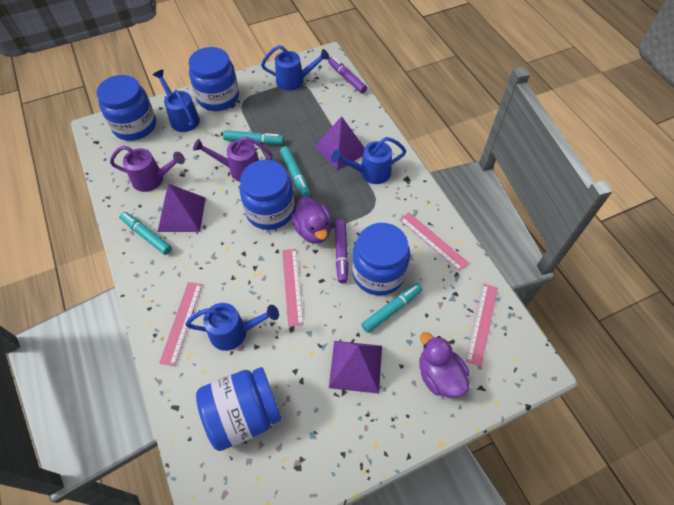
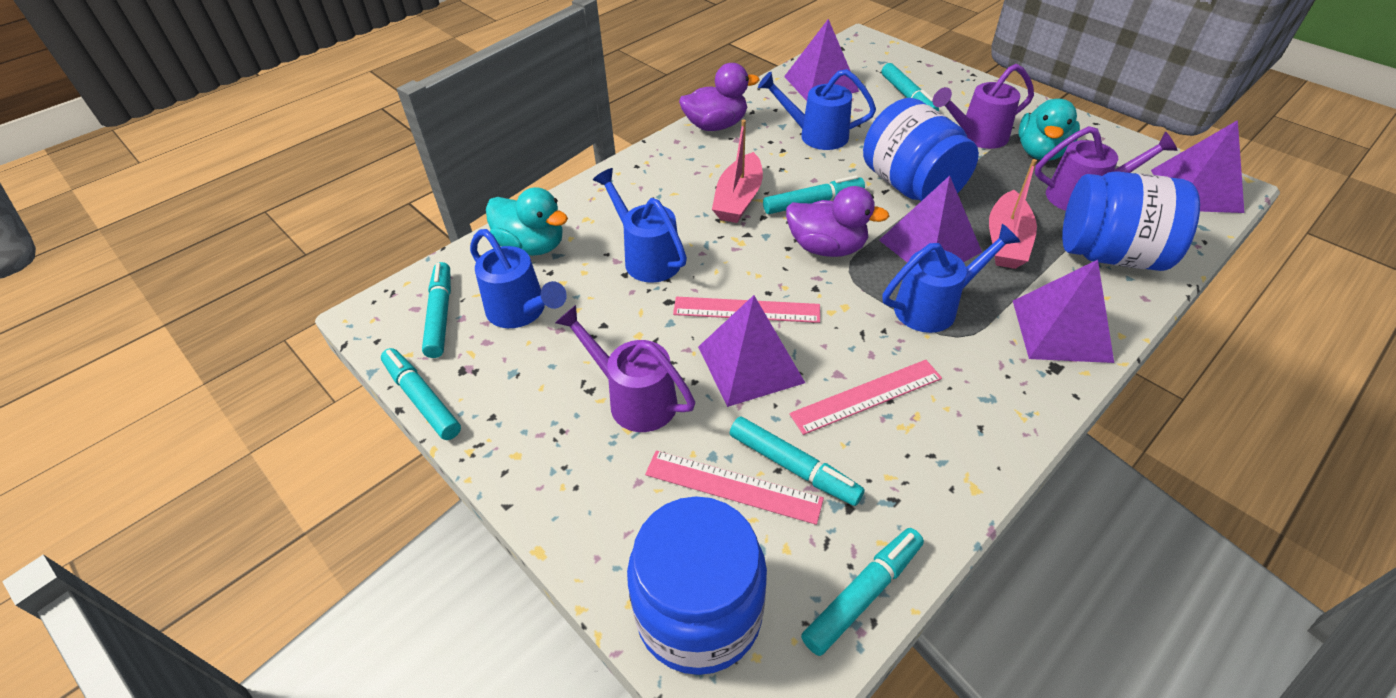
blue jar: 5 -> 3
pink boat: 0 -> 2
pink ruler: 4 -> 3
purple marker: 2 -> 0
purple pyramid: 3 -> 5
purple watering can: 2 -> 3
turquoise duck: 0 -> 2
turquoise marker: 4 -> 6

